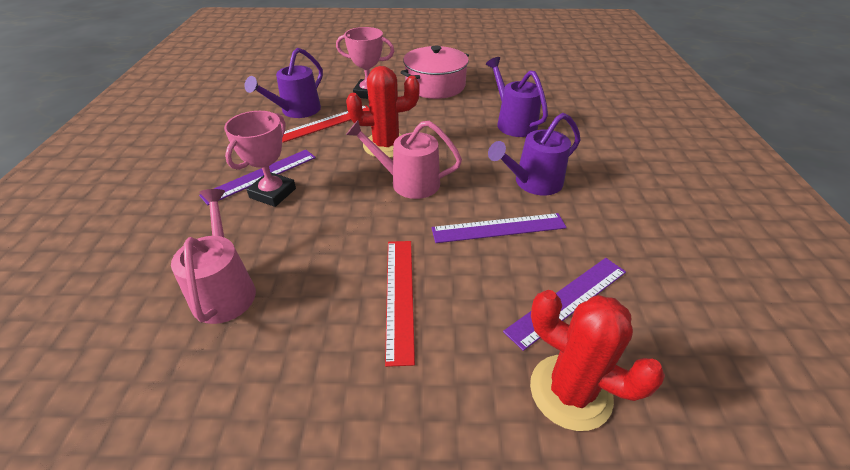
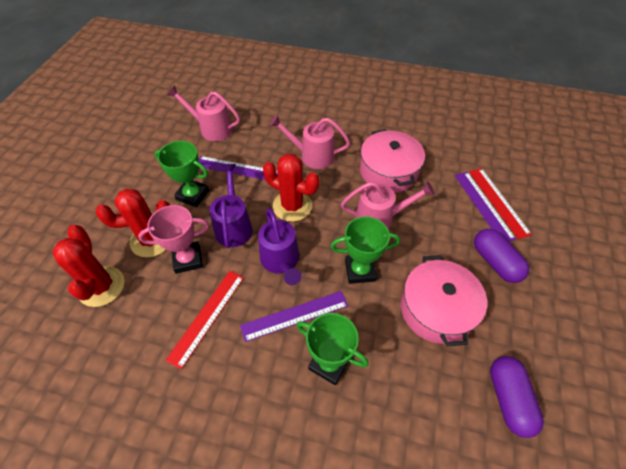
green trophy: 0 -> 3
pink pot: 1 -> 2
pink trophy: 2 -> 1
pink watering can: 2 -> 3
purple capsule: 0 -> 2
purple watering can: 3 -> 2
red cactus: 2 -> 3

